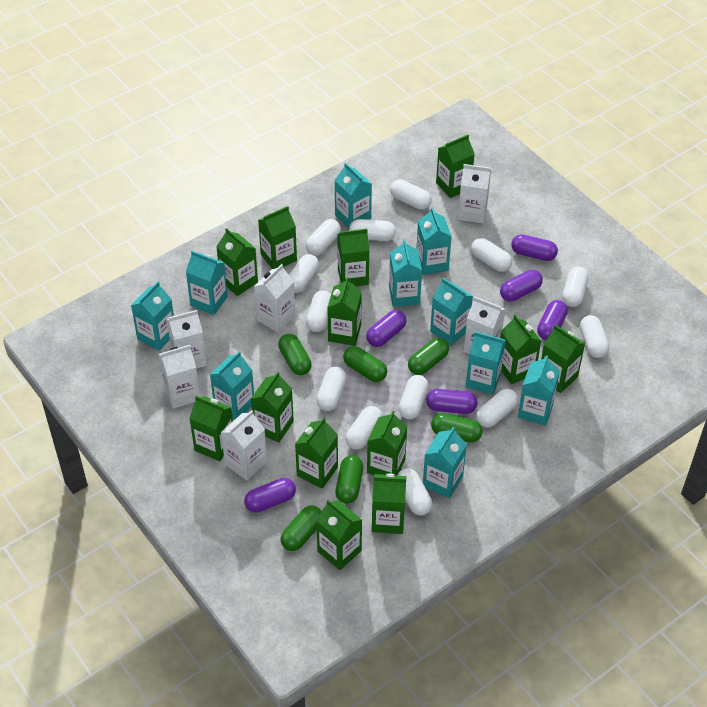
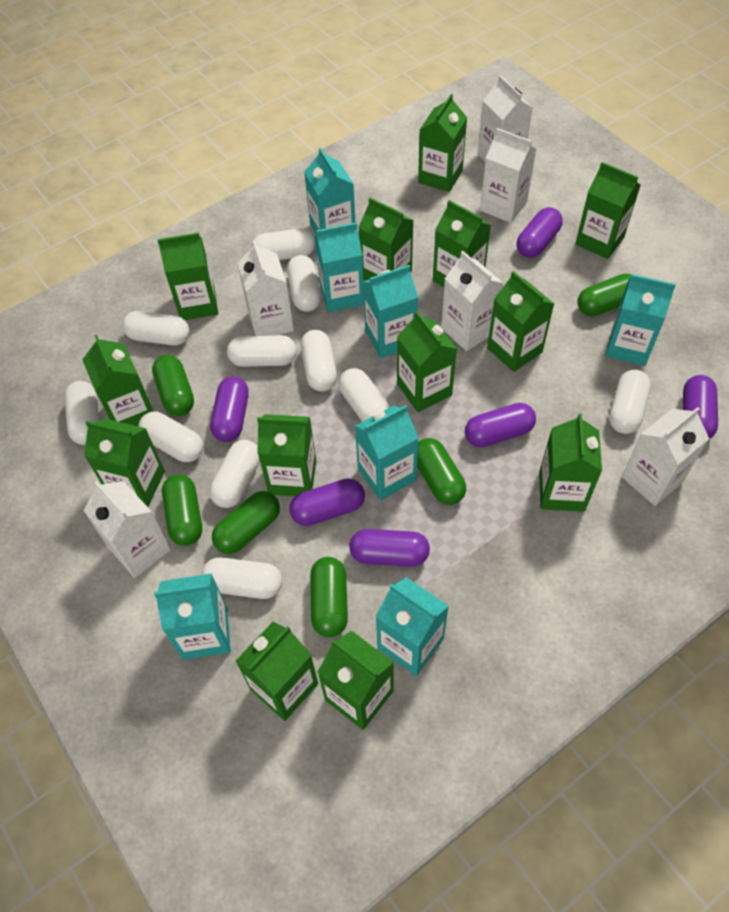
turquoise carton: 10 -> 7
white capsule: 13 -> 11

